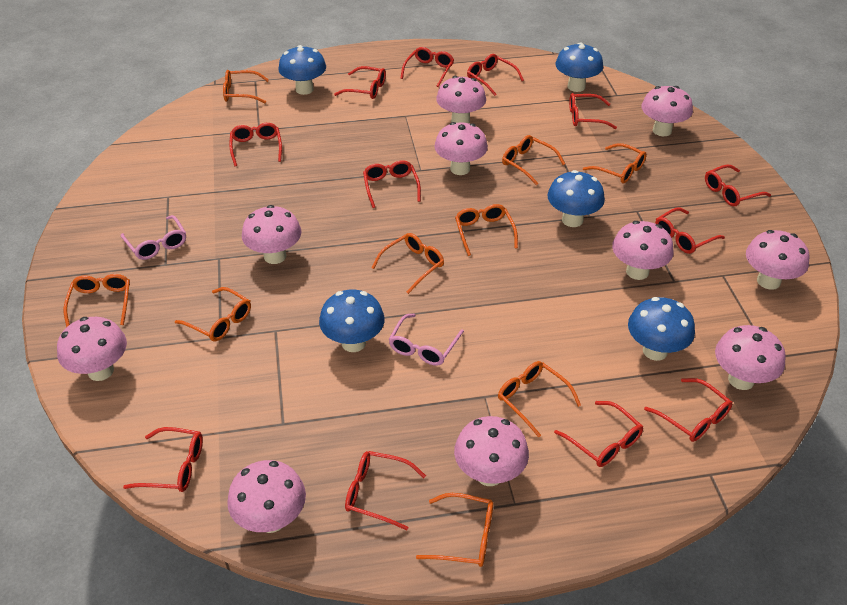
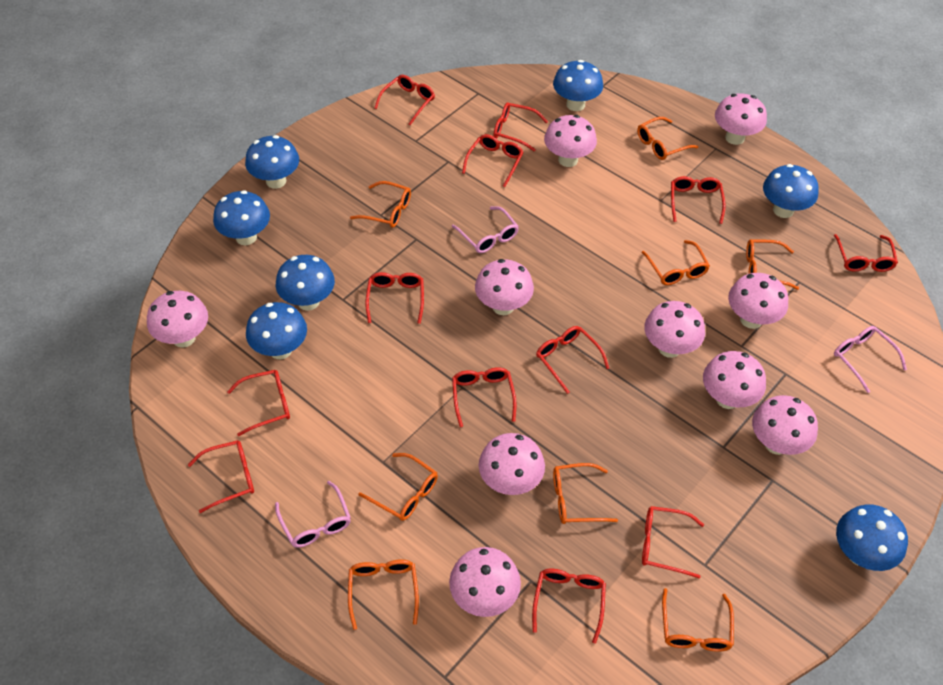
blue mushroom: 5 -> 7
orange glasses: 9 -> 8
pink glasses: 2 -> 3

